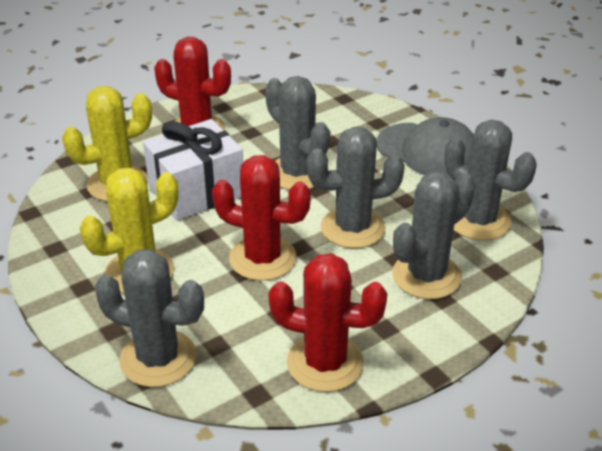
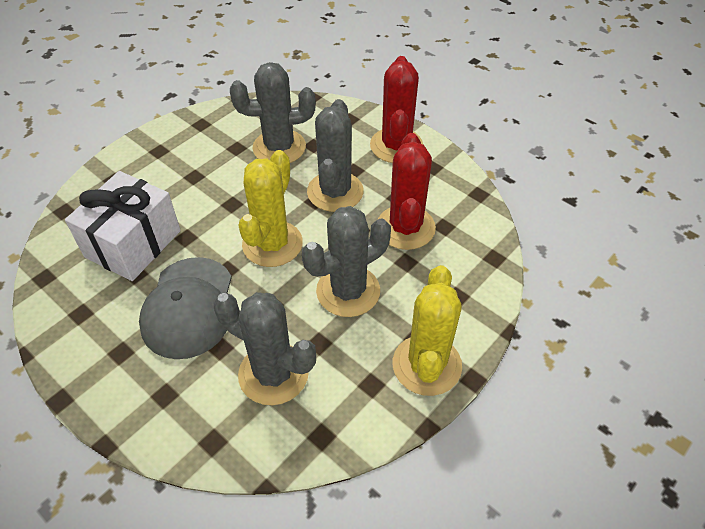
grey cactus: 5 -> 4
red cactus: 3 -> 2

